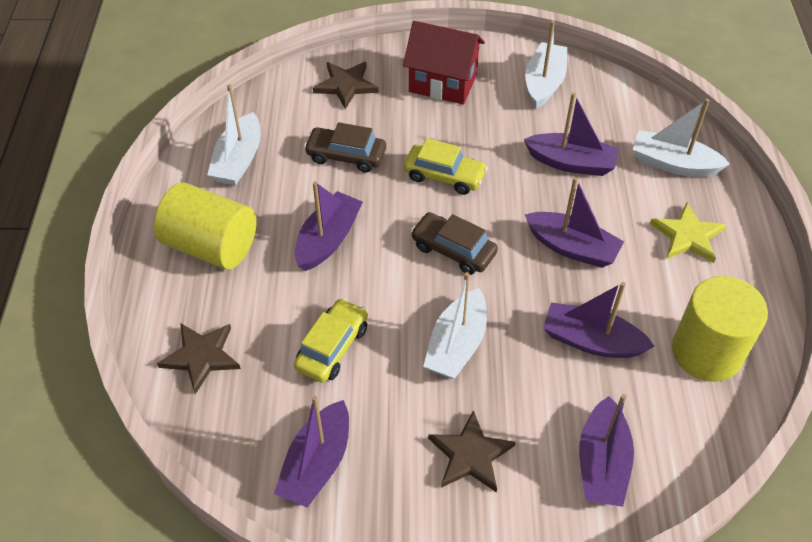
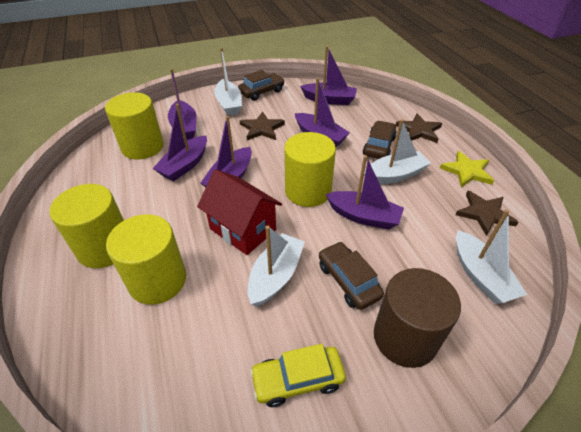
brown car: 2 -> 3
brown cylinder: 0 -> 1
yellow car: 2 -> 1
yellow cylinder: 2 -> 4

